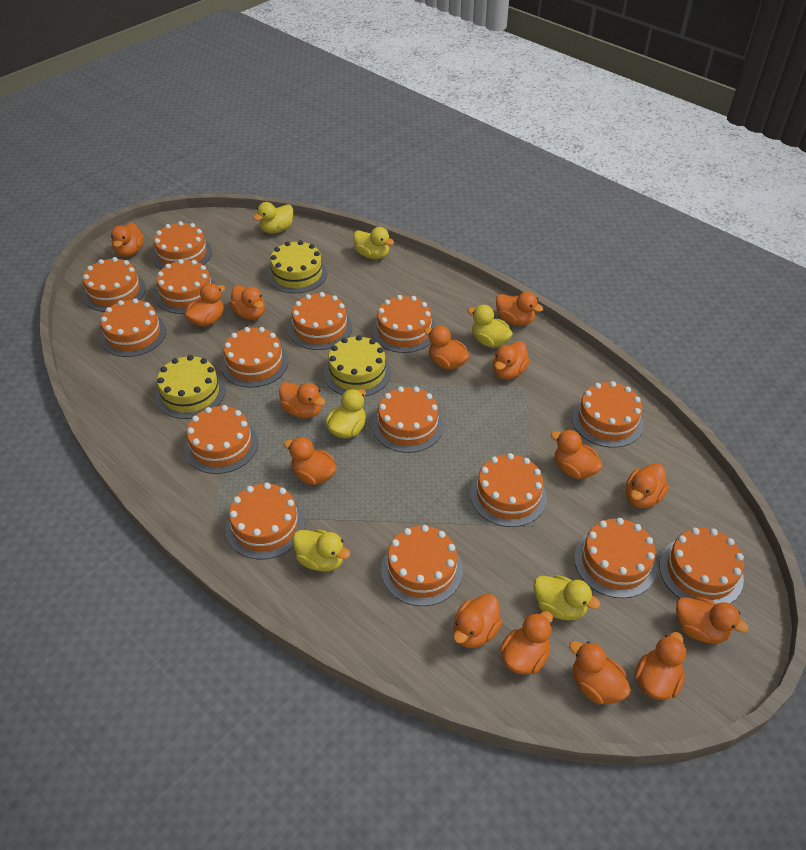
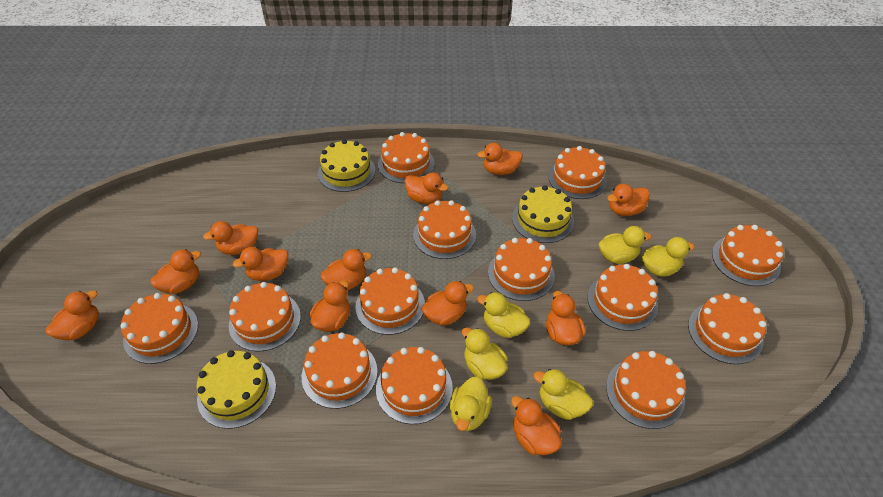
orange cake: 15 -> 13
orange duck: 15 -> 12

